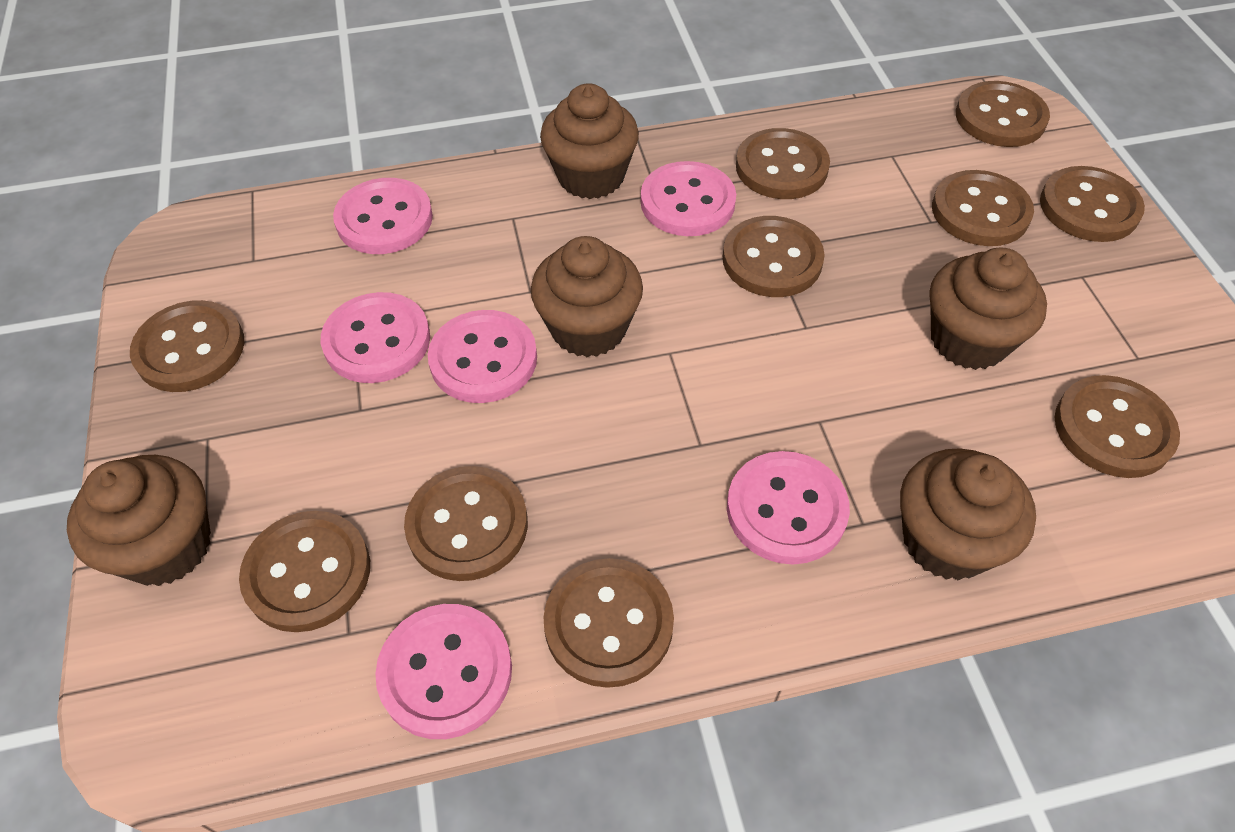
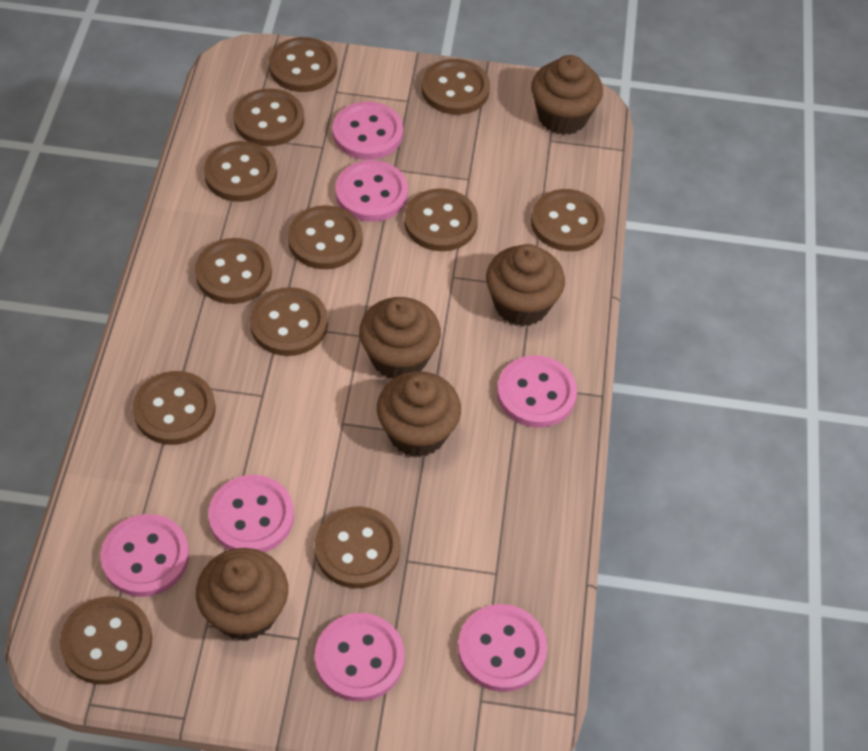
brown button: 10 -> 12
pink button: 6 -> 7

